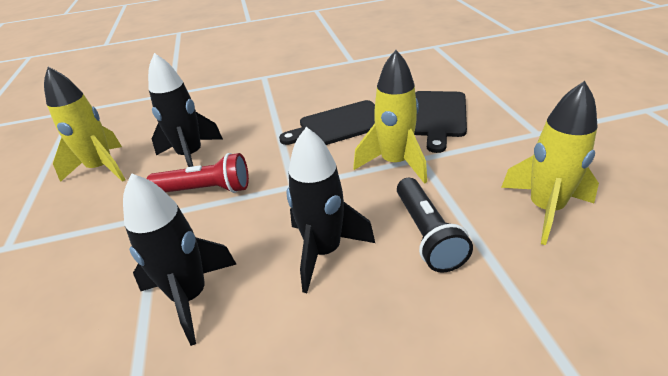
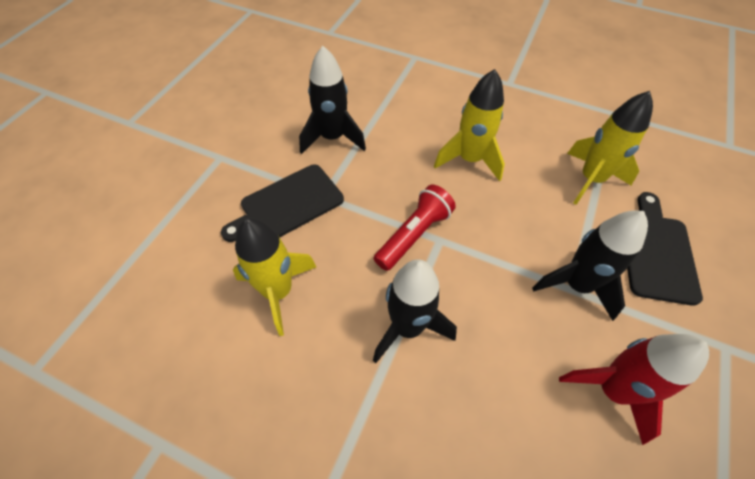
black flashlight: 1 -> 0
red rocket: 0 -> 1

